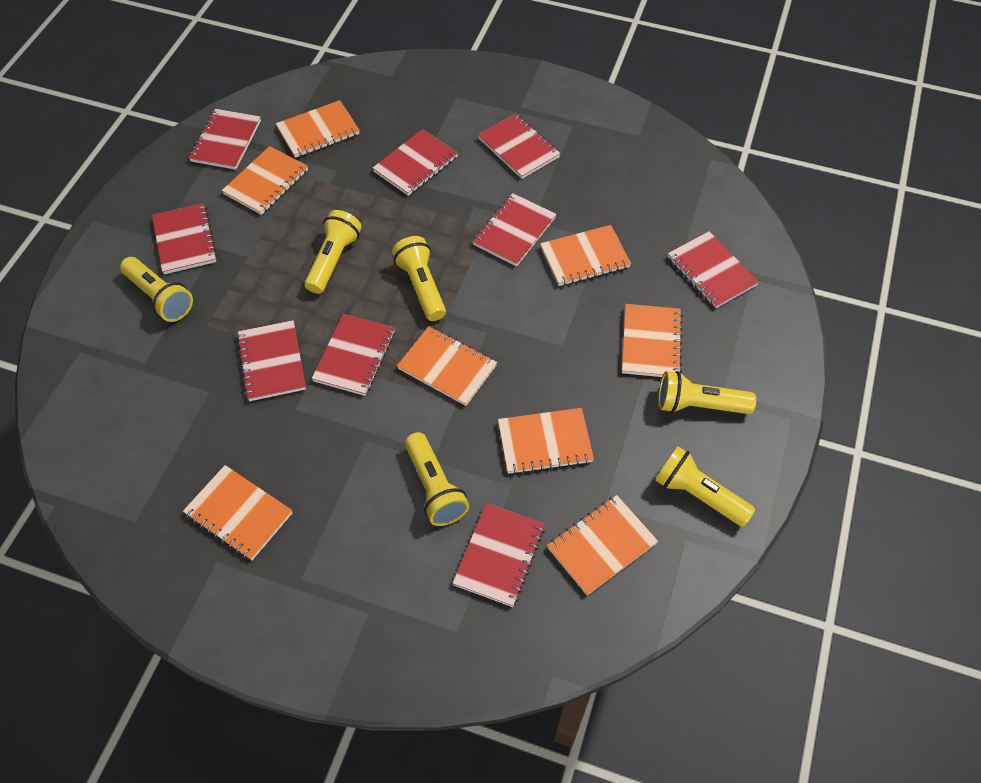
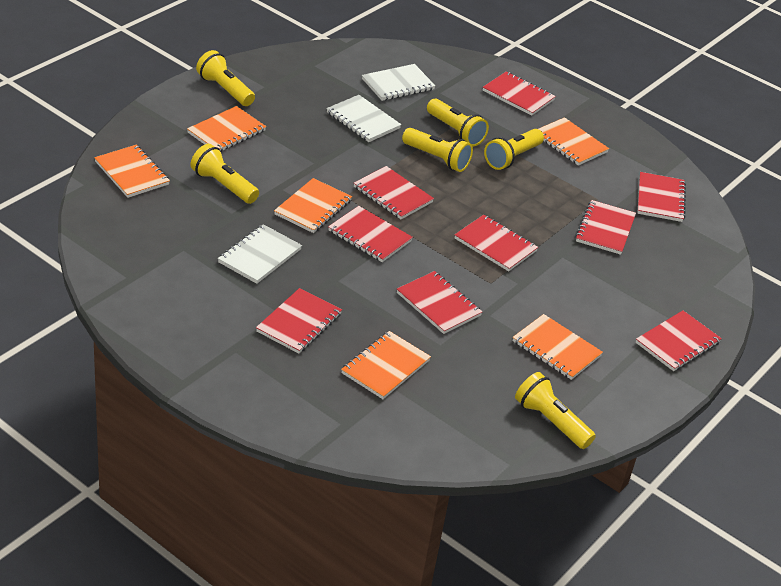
orange notebook: 8 -> 6
white notebook: 0 -> 3

